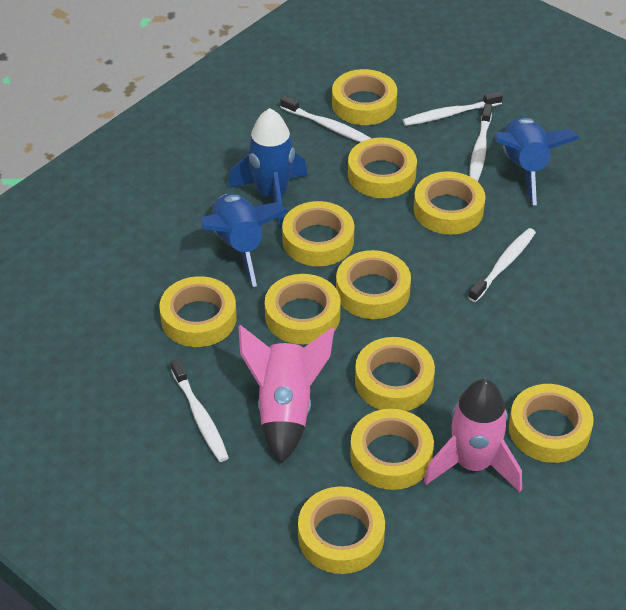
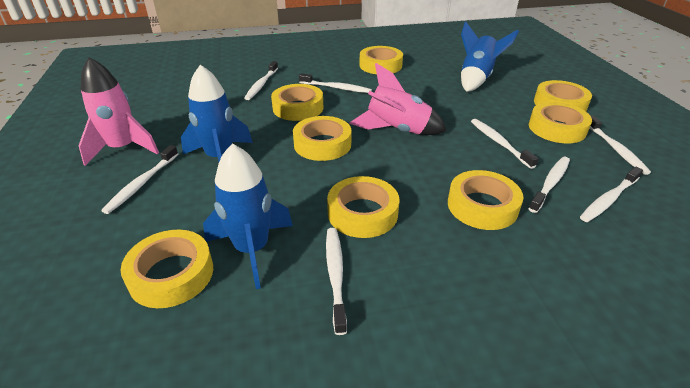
white toothbrush: 5 -> 8
yellow tape: 11 -> 8

